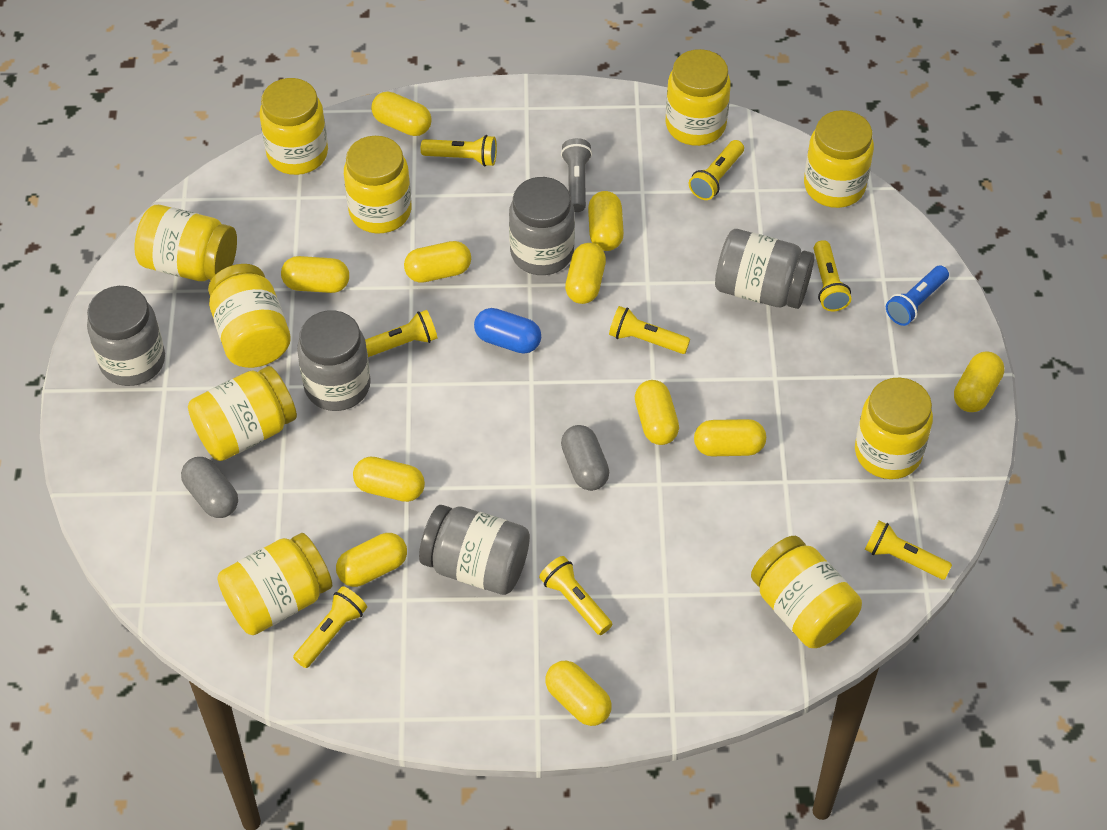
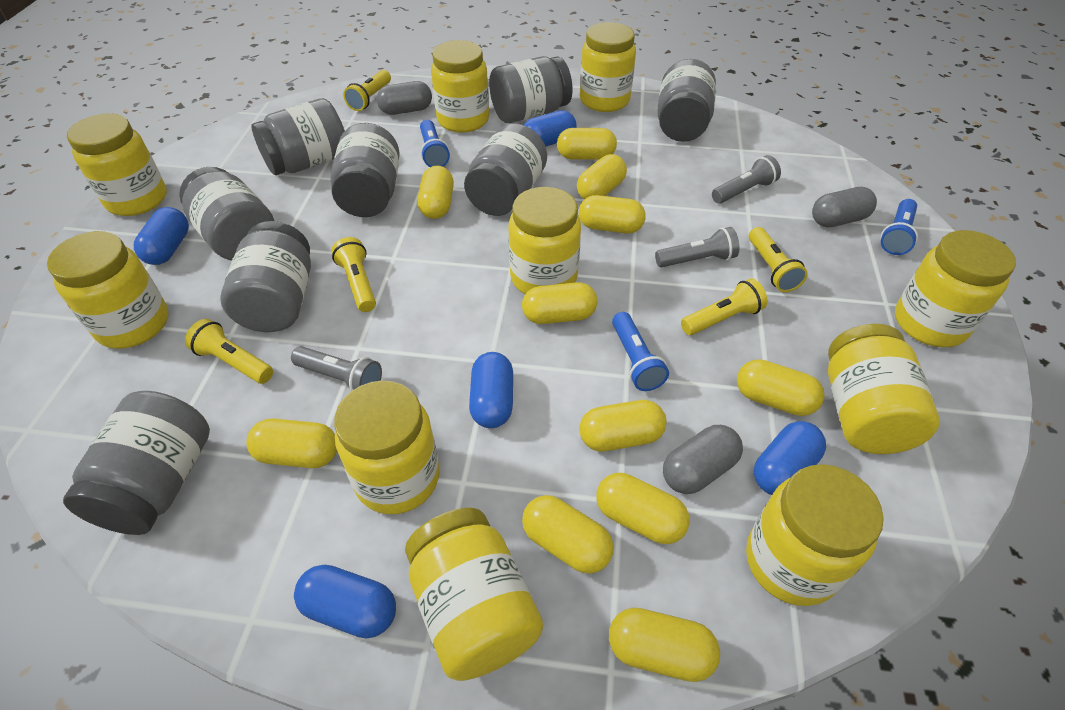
blue capsule: 1 -> 5
blue flashlight: 1 -> 3
grey capsule: 2 -> 3
grey flashlight: 1 -> 3
grey jar: 5 -> 8
yellow flashlight: 8 -> 5

